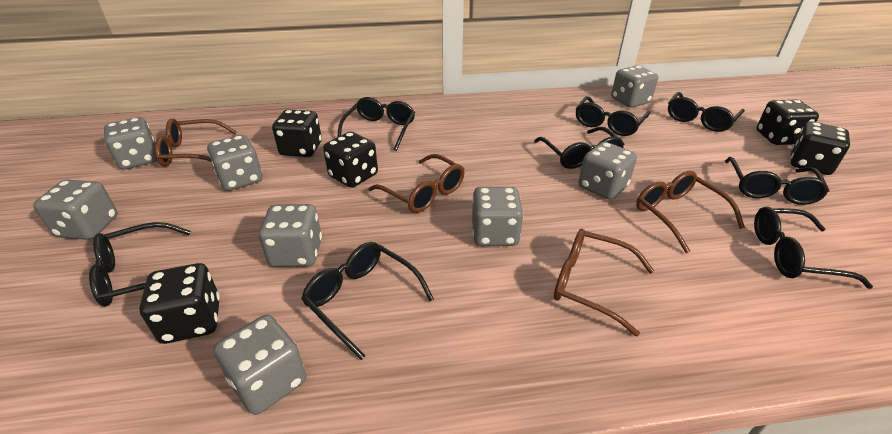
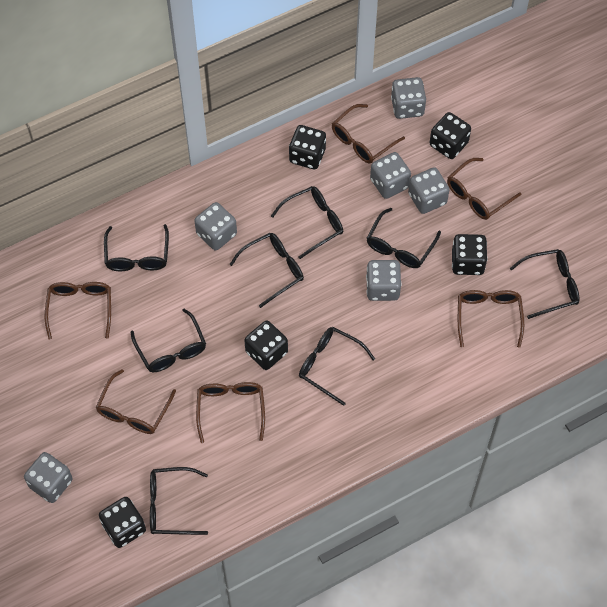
brown glasses: 4 -> 6
grey dice: 8 -> 6

